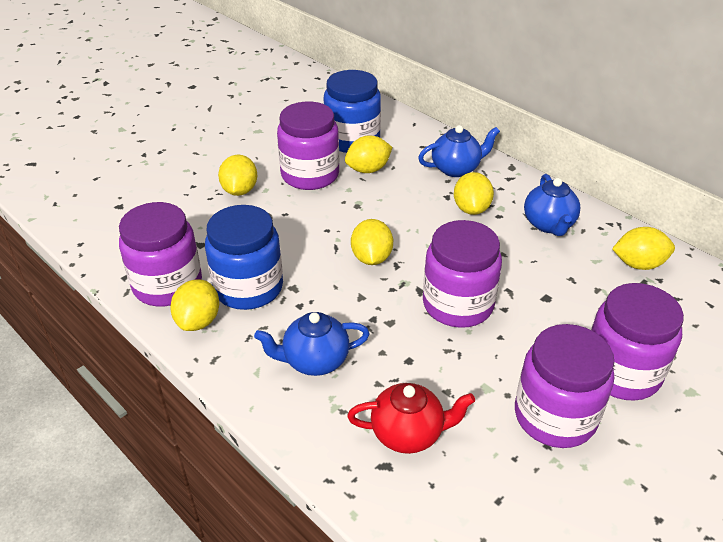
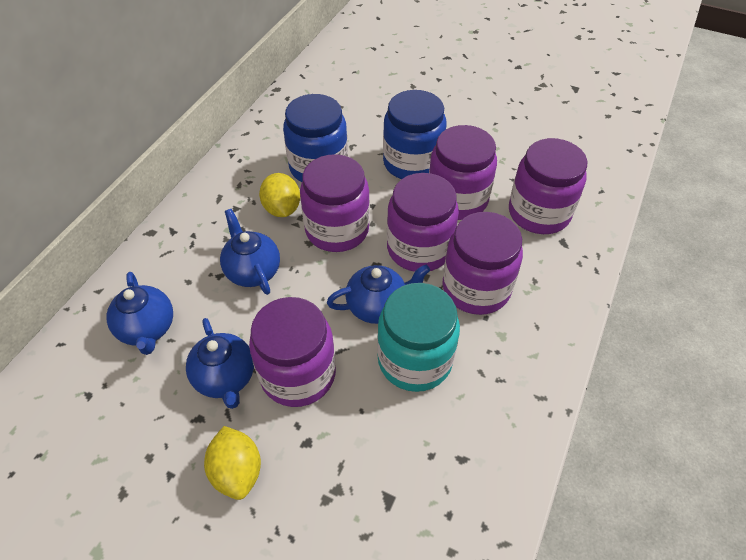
blue teapot: 3 -> 4
purple jar: 5 -> 6
red teapot: 1 -> 0
turquoise jar: 0 -> 1
yellow lemon: 6 -> 2

